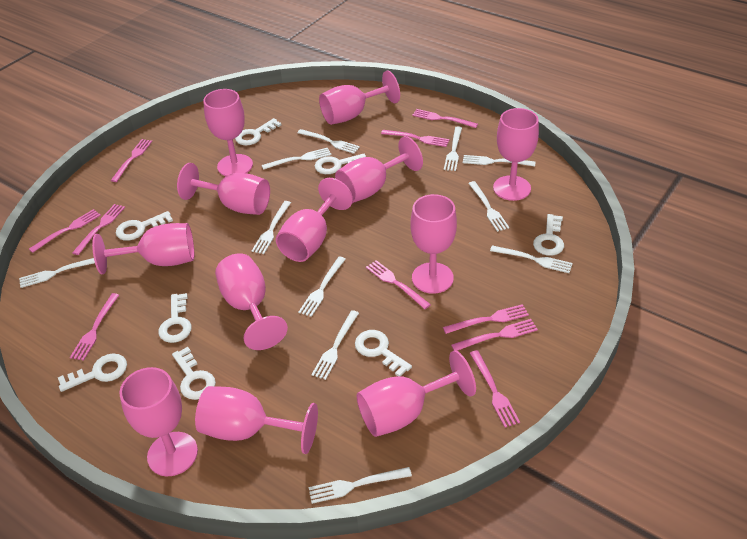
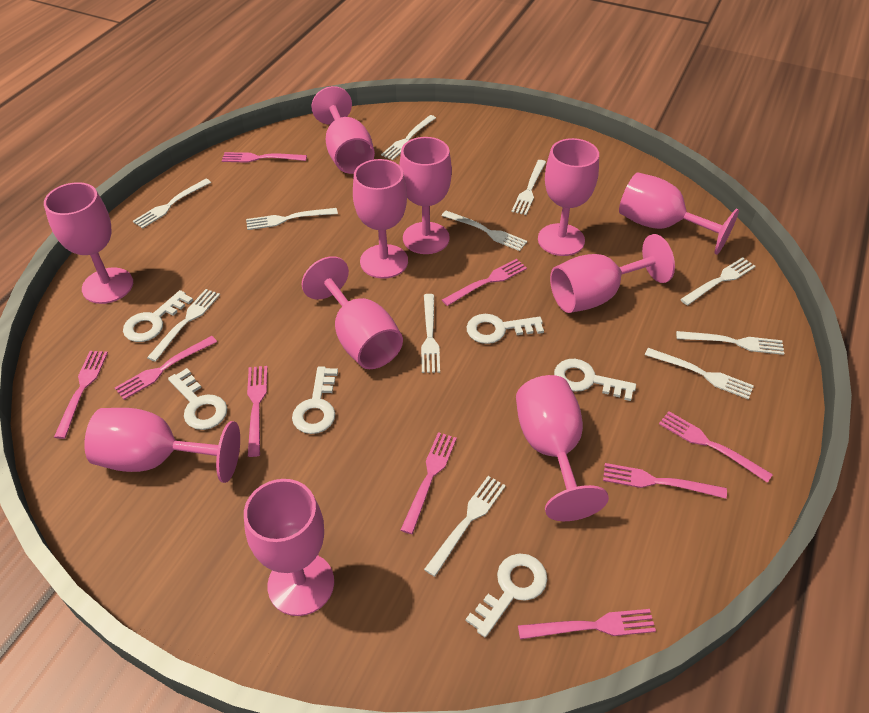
pink fork: 10 -> 9
pink goblet: 12 -> 11
white key: 8 -> 6

